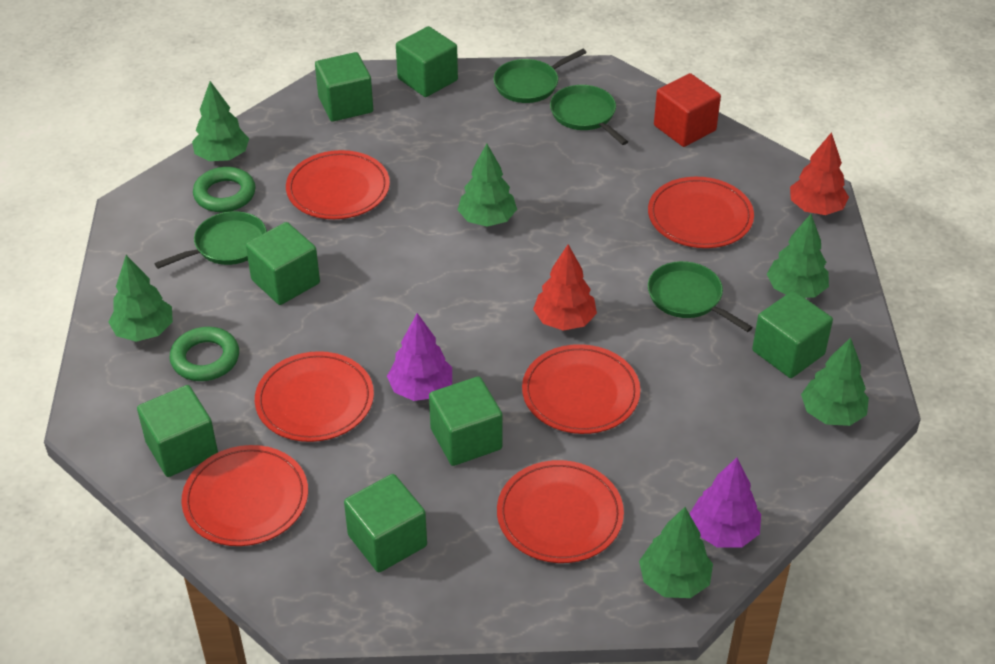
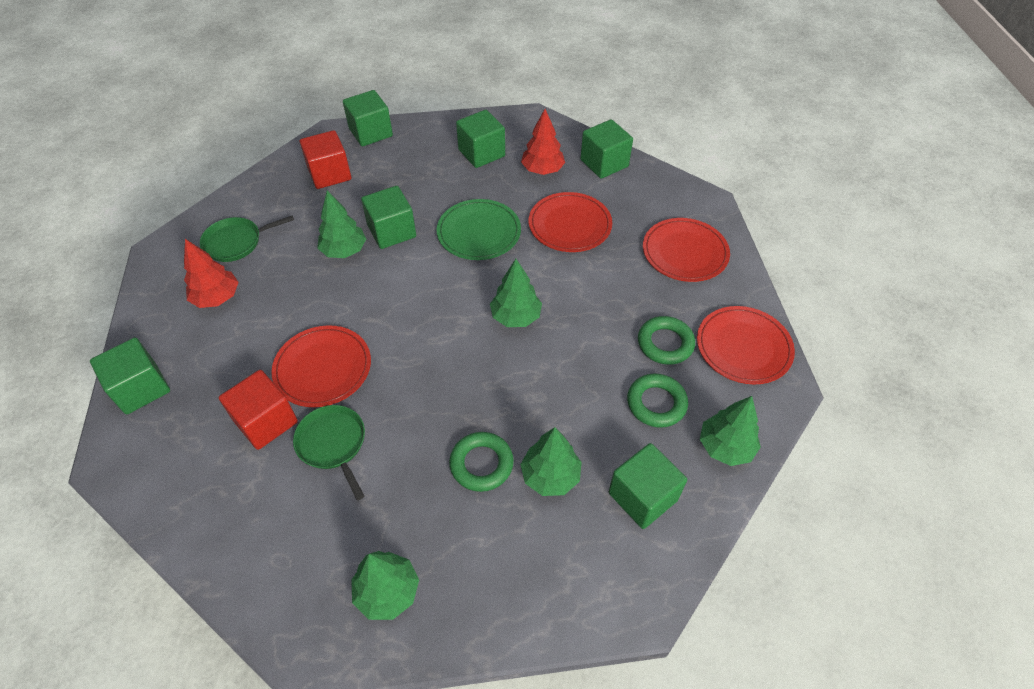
green cube: 7 -> 6
green pan: 4 -> 2
green plate: 0 -> 1
green ring: 2 -> 3
green tree: 6 -> 5
purple tree: 2 -> 0
red cube: 1 -> 2
red plate: 6 -> 4

